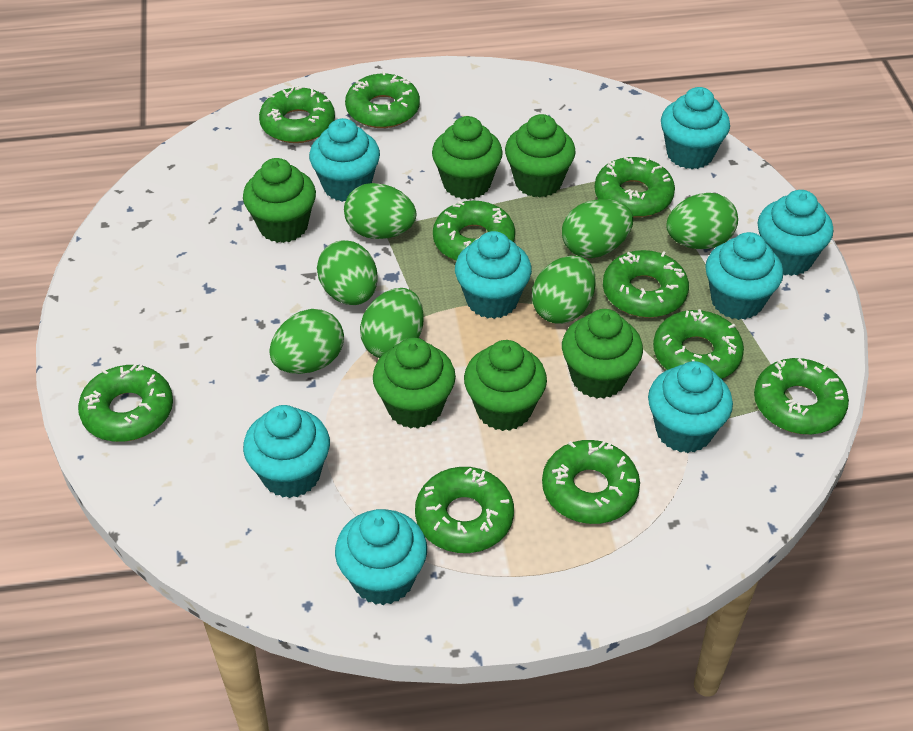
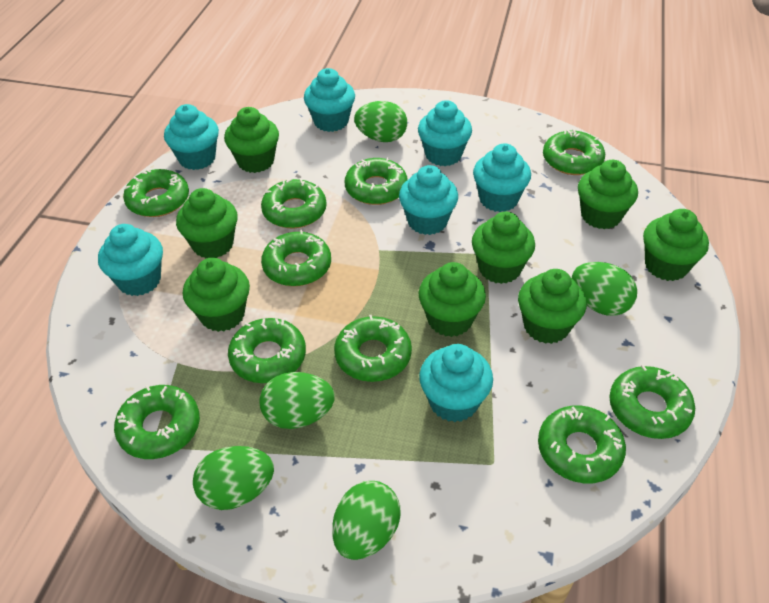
green cupcake: 6 -> 8
green egg: 7 -> 5
turquoise cupcake: 8 -> 7

